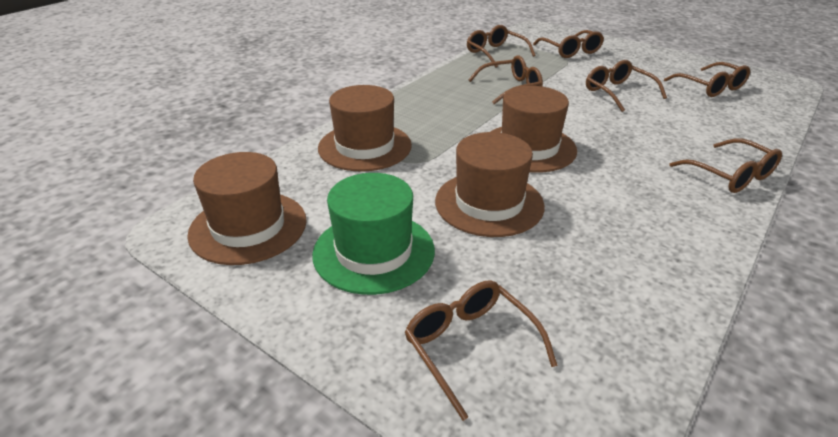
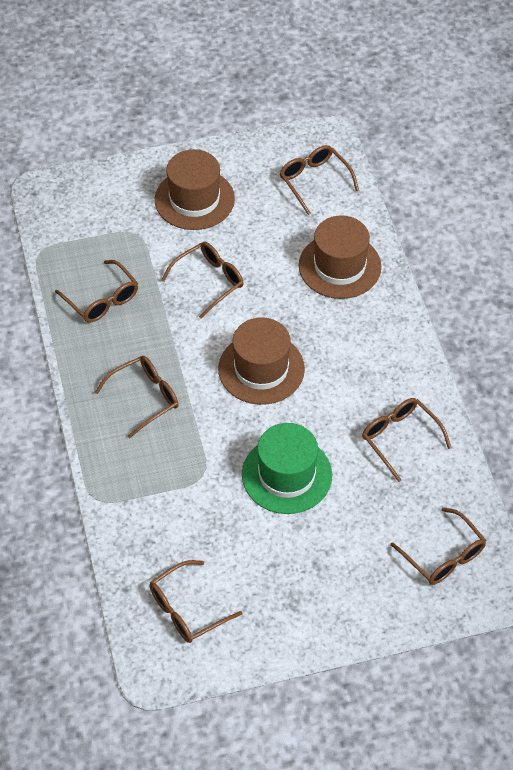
brown hat: 4 -> 3

